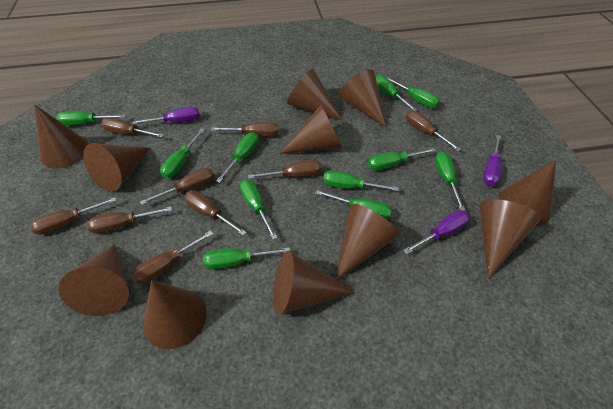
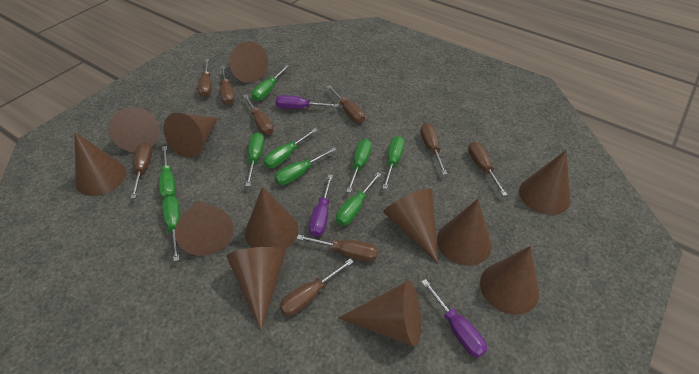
brown cone: 11 -> 12
green screwdriver: 11 -> 9

